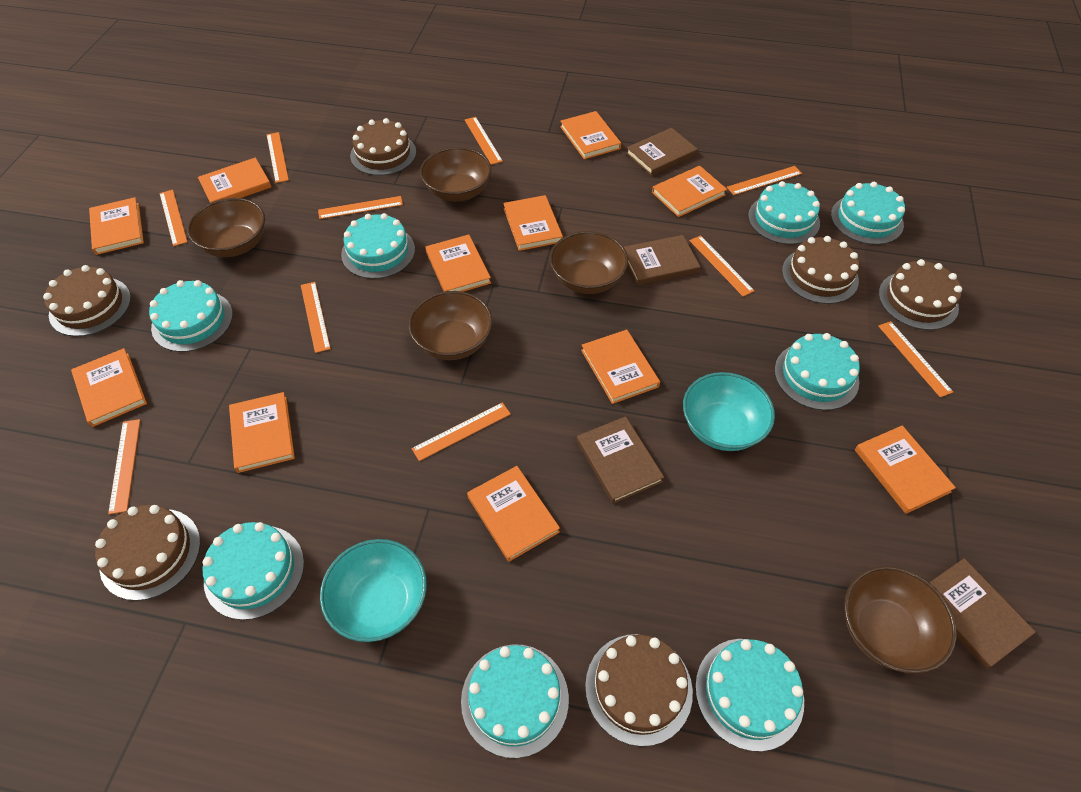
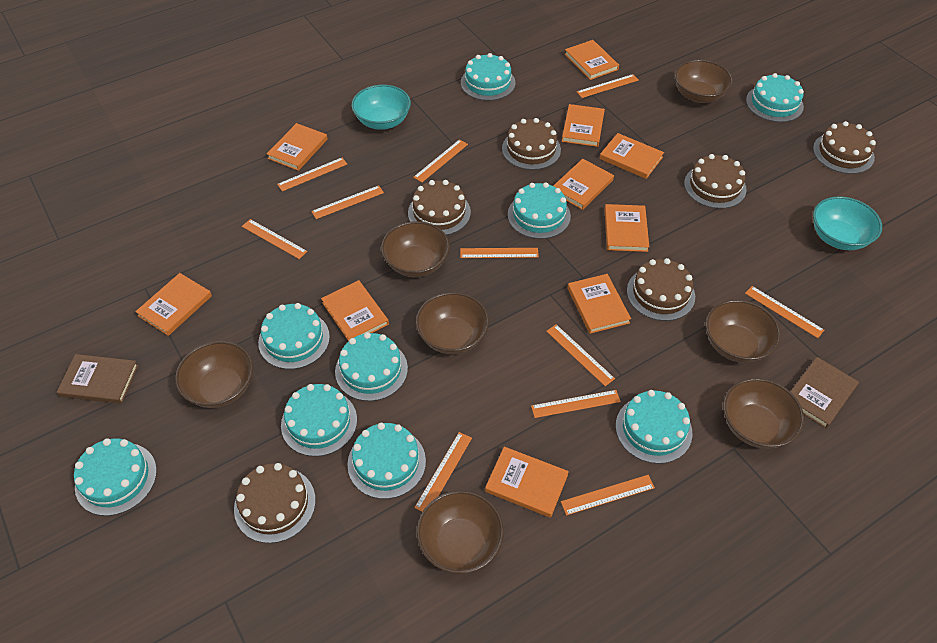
brown book: 4 -> 2
brown bowl: 5 -> 7
orange book: 11 -> 10
orange ruler: 10 -> 11
turquoise cake: 8 -> 9

